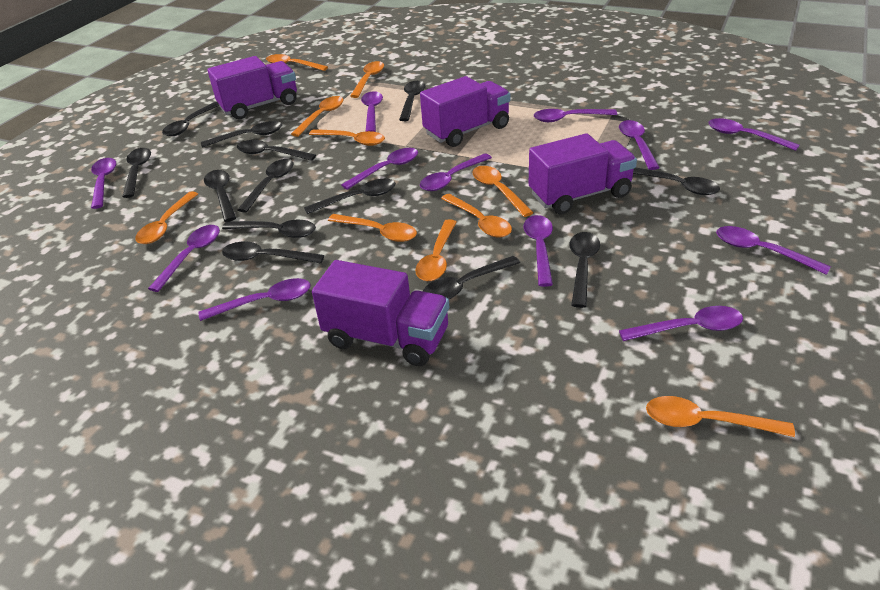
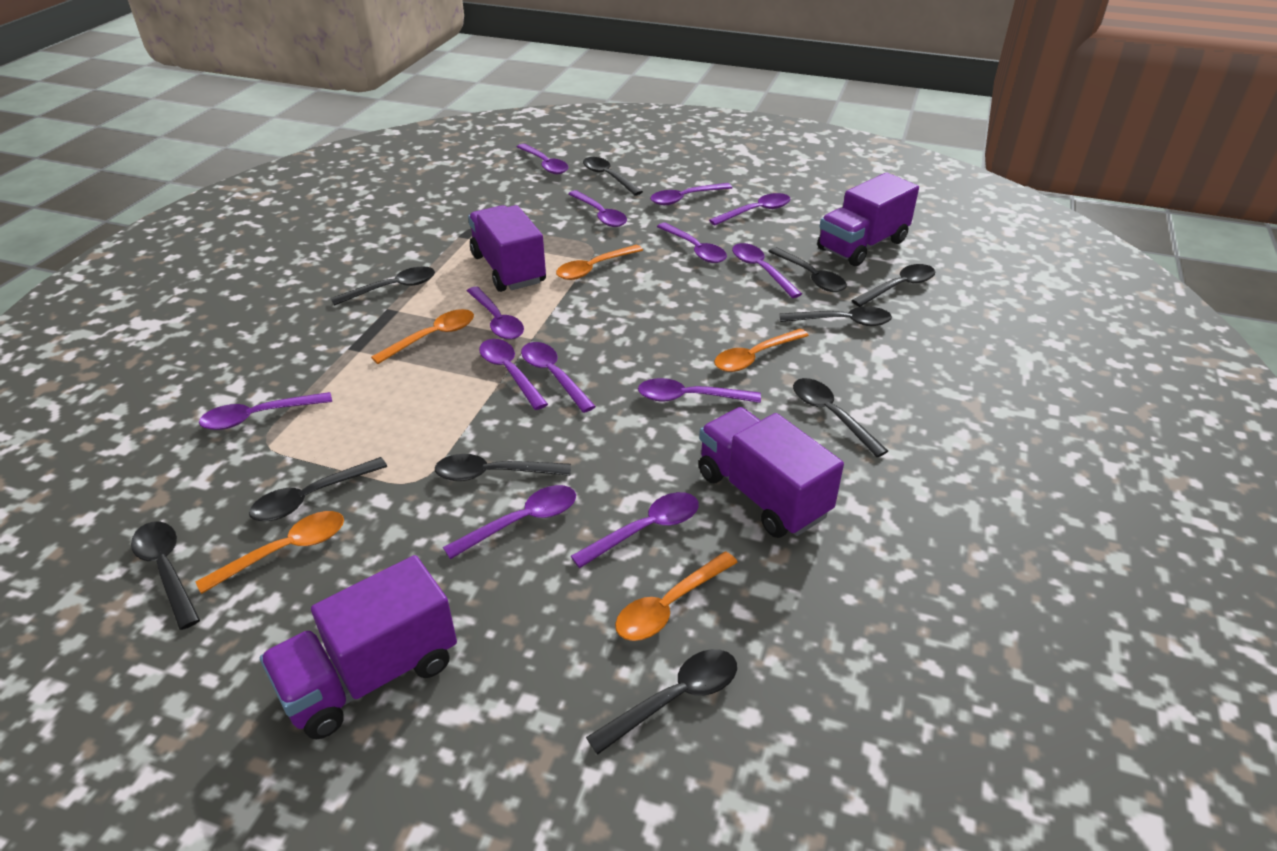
black spoon: 13 -> 10
orange spoon: 10 -> 5
purple spoon: 12 -> 13

